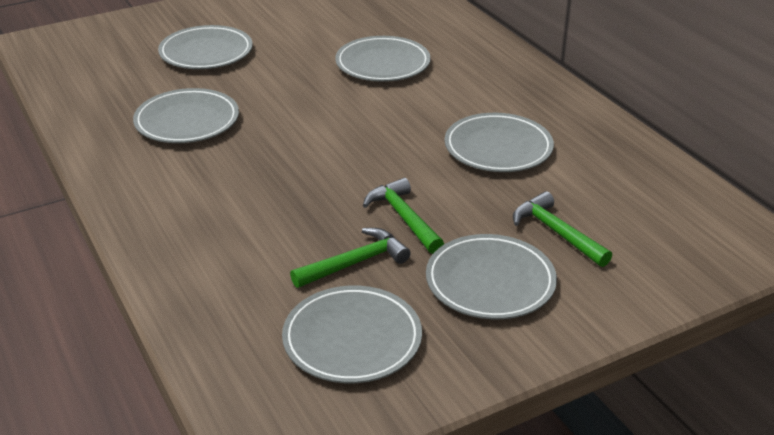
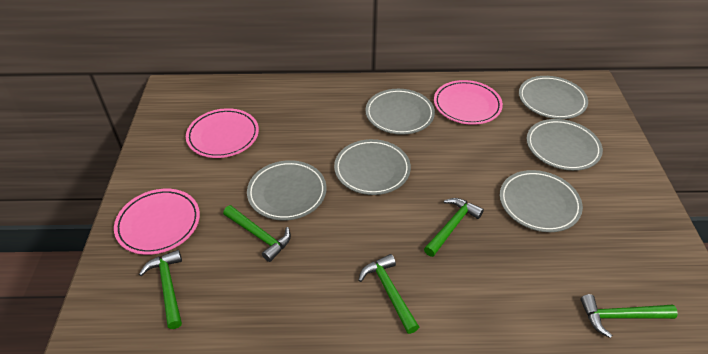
green hammer: 3 -> 5
pink plate: 0 -> 3

